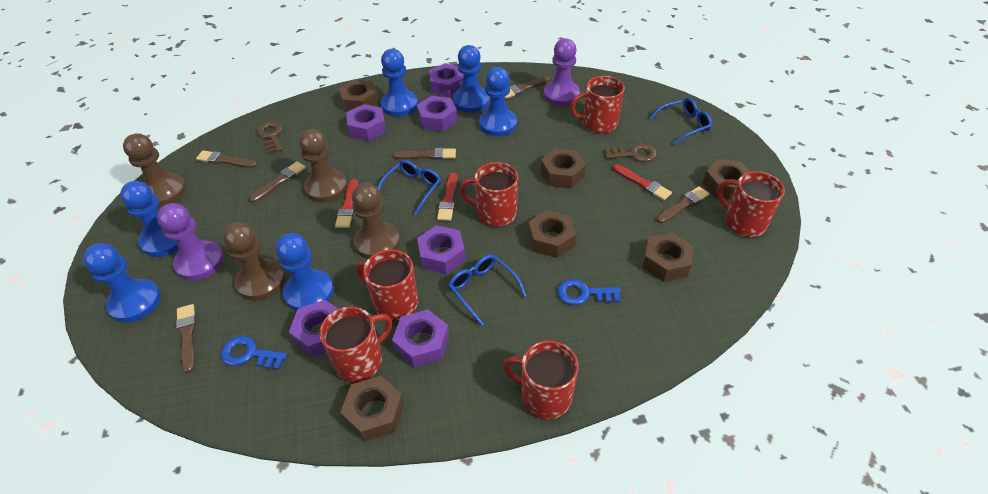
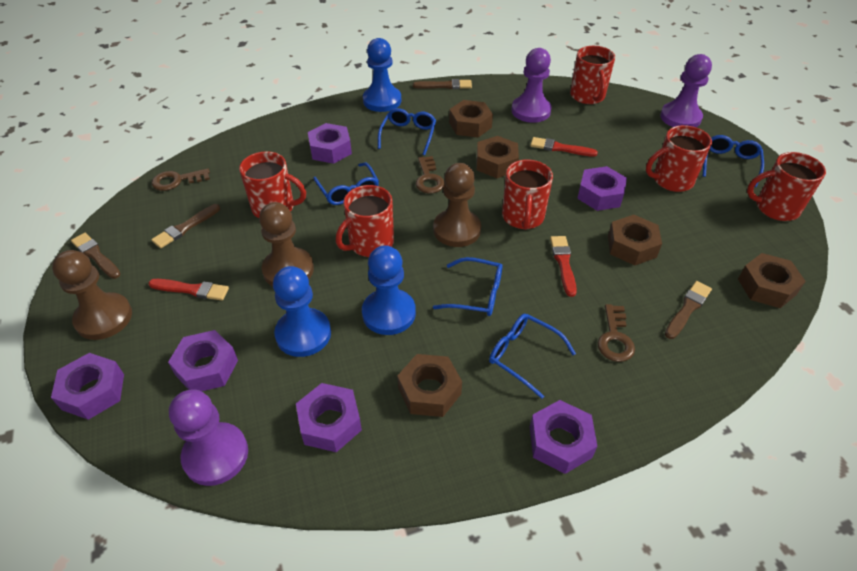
blue glasses: 3 -> 5
blue key: 2 -> 0
blue pawn: 6 -> 3
brown brush: 6 -> 4
brown key: 2 -> 3
brown nut: 6 -> 5
brown pawn: 4 -> 3
purple pawn: 2 -> 3

